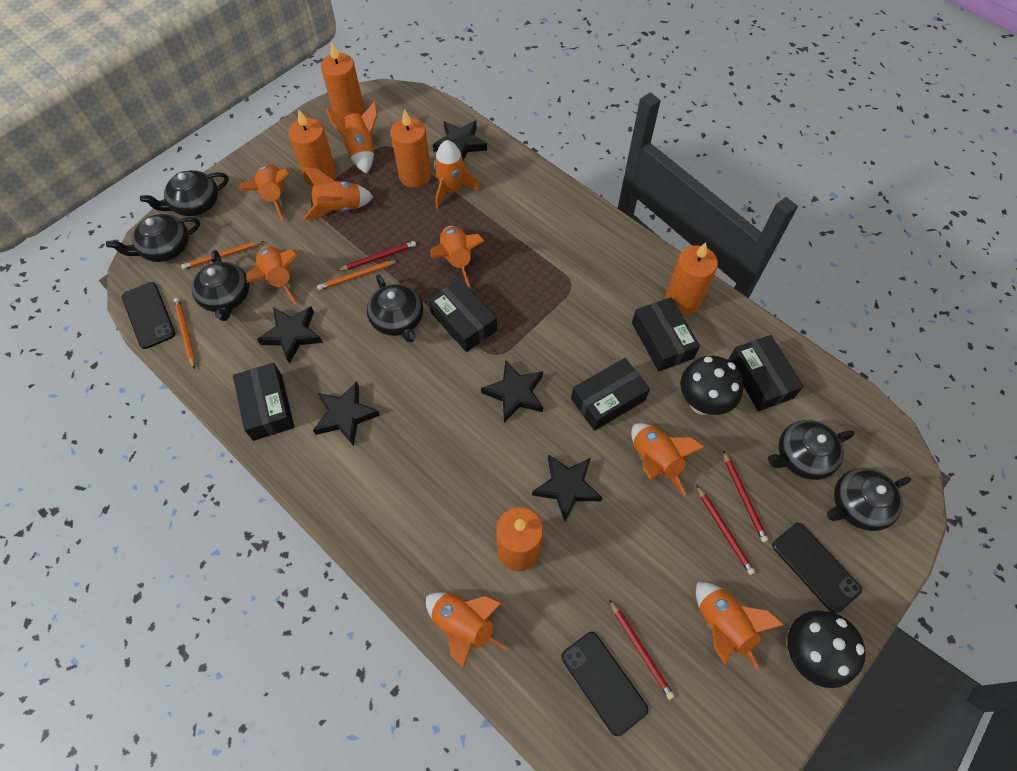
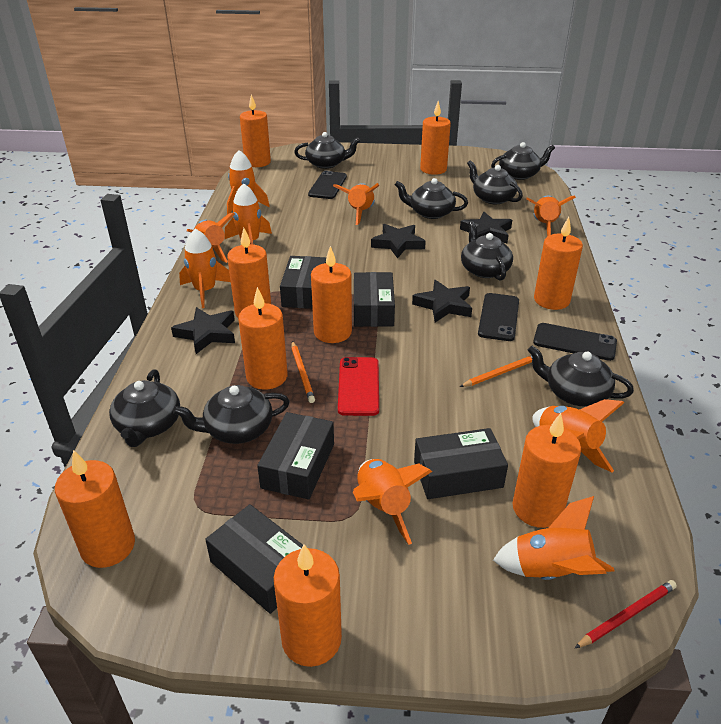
black mushroom: 2 -> 0
black star: 5 -> 4
black teapot: 6 -> 8
orange candle: 5 -> 9
orange pencil: 3 -> 2
red pencil: 4 -> 1
red phone: 0 -> 1

